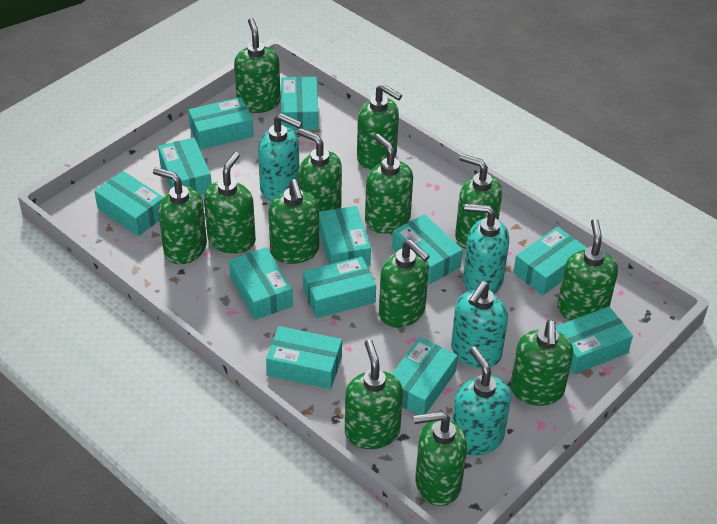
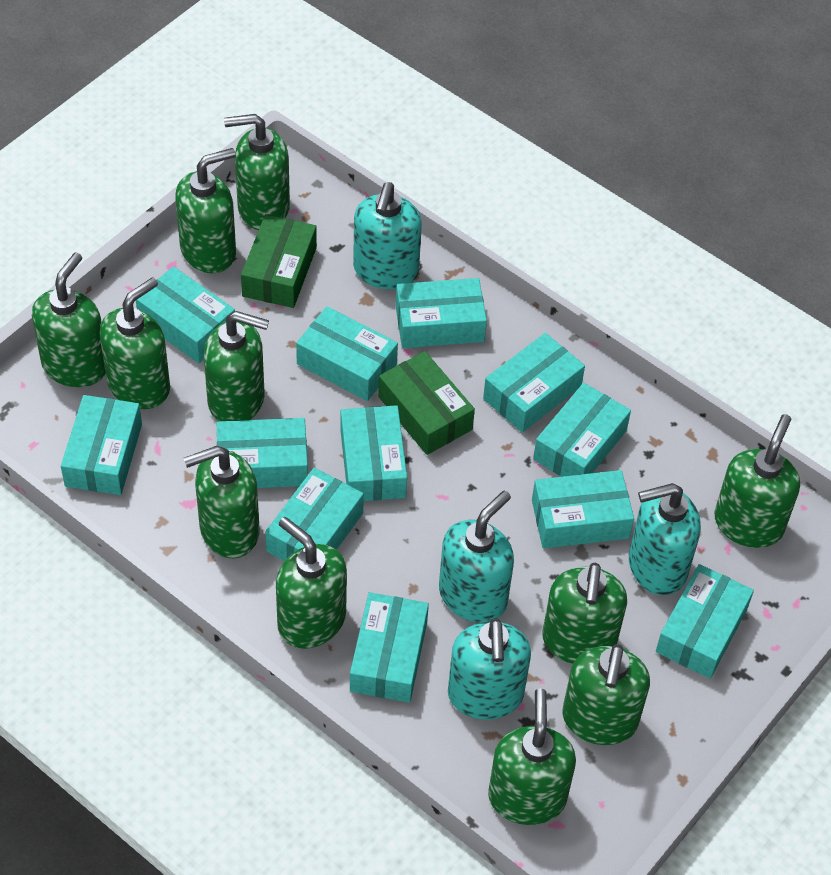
green box: 0 -> 2
green soap dispenser: 13 -> 11

